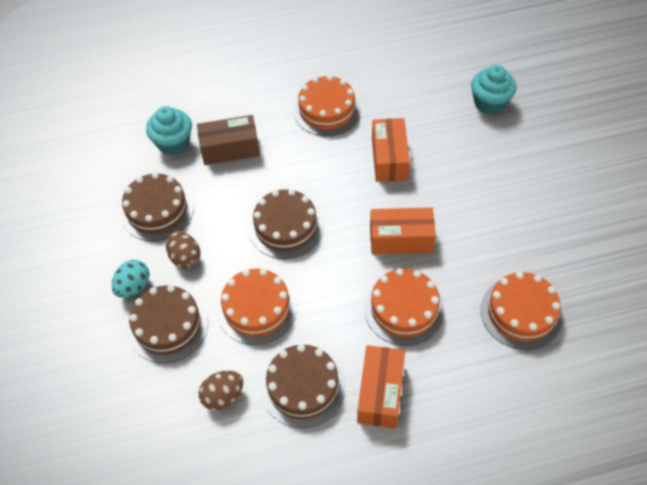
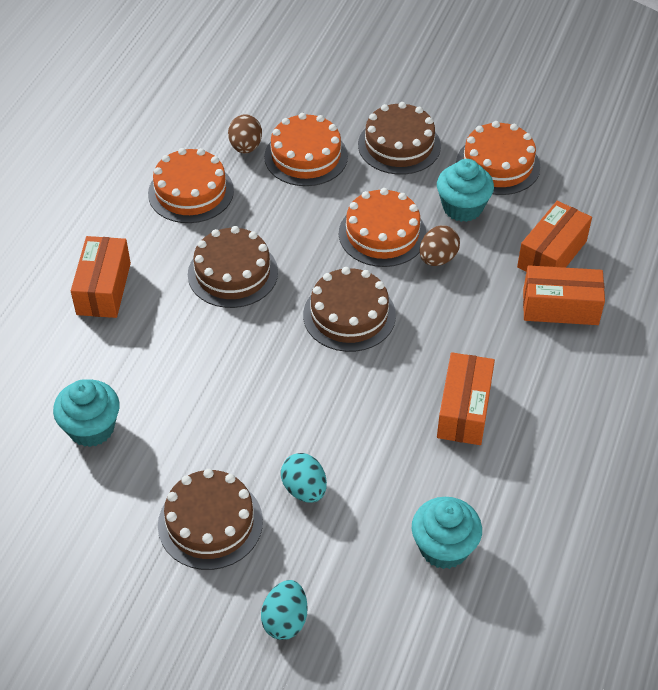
brown box: 1 -> 0
orange box: 3 -> 4
turquoise cupcake: 2 -> 3
turquoise egg: 1 -> 2

